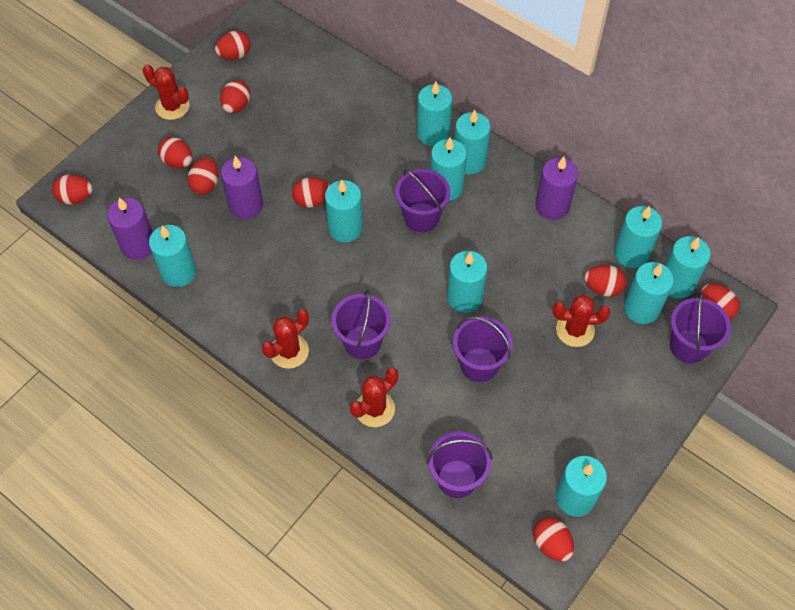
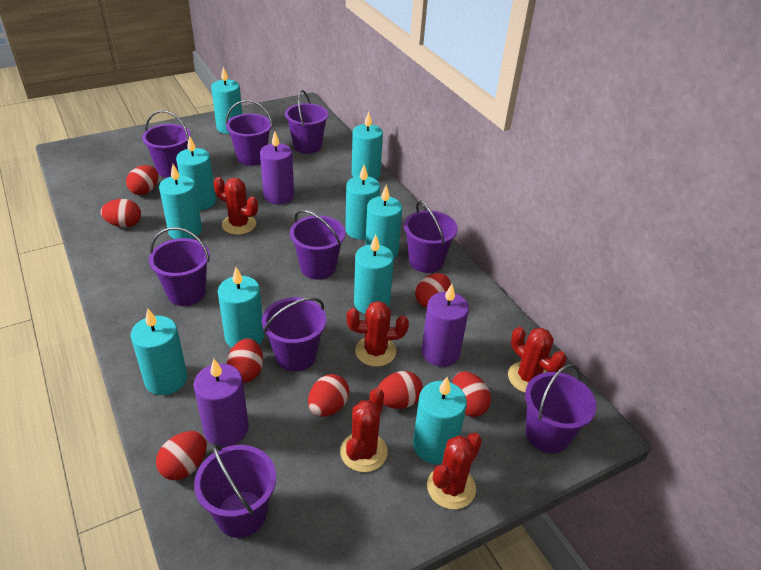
purple bucket: 5 -> 9
red cactus: 4 -> 5
red egg: 9 -> 8

